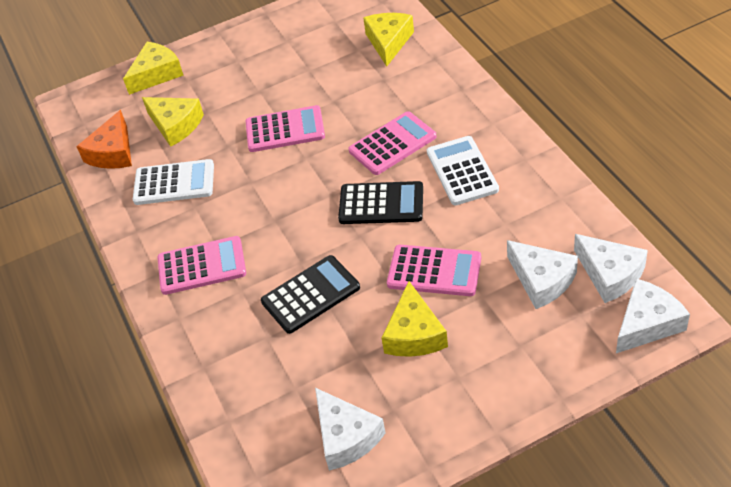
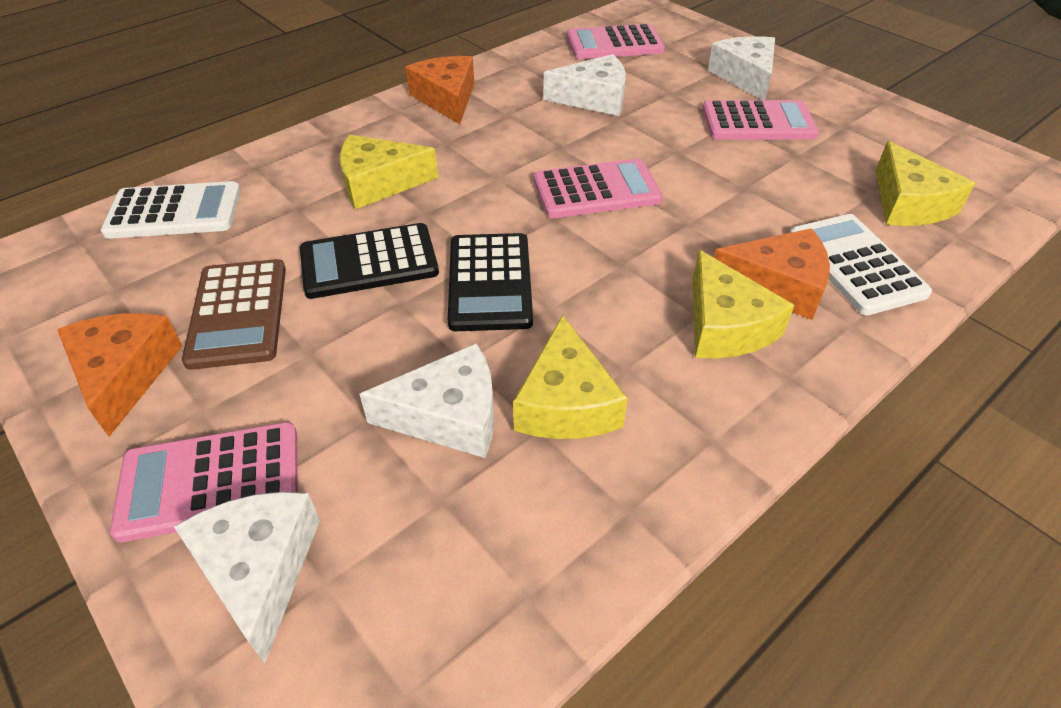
brown calculator: 0 -> 1
orange cheese: 1 -> 3

